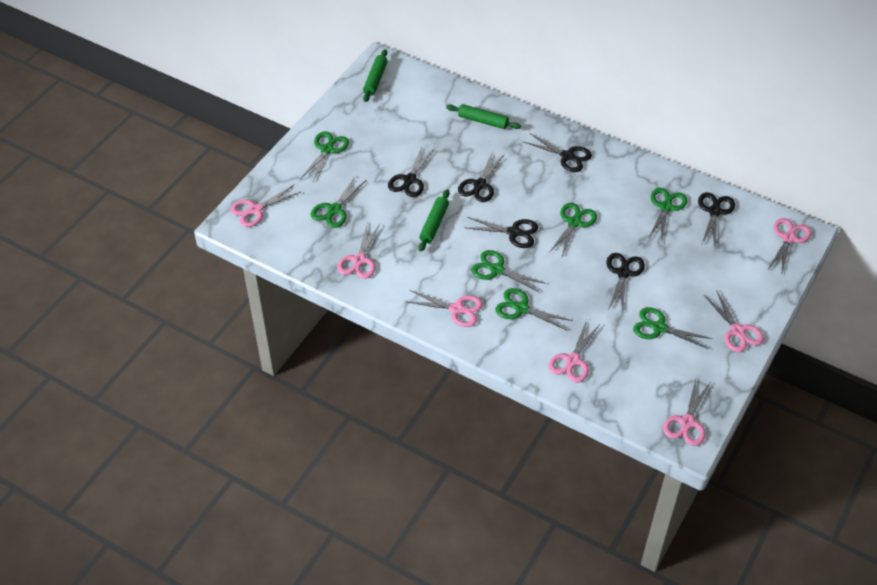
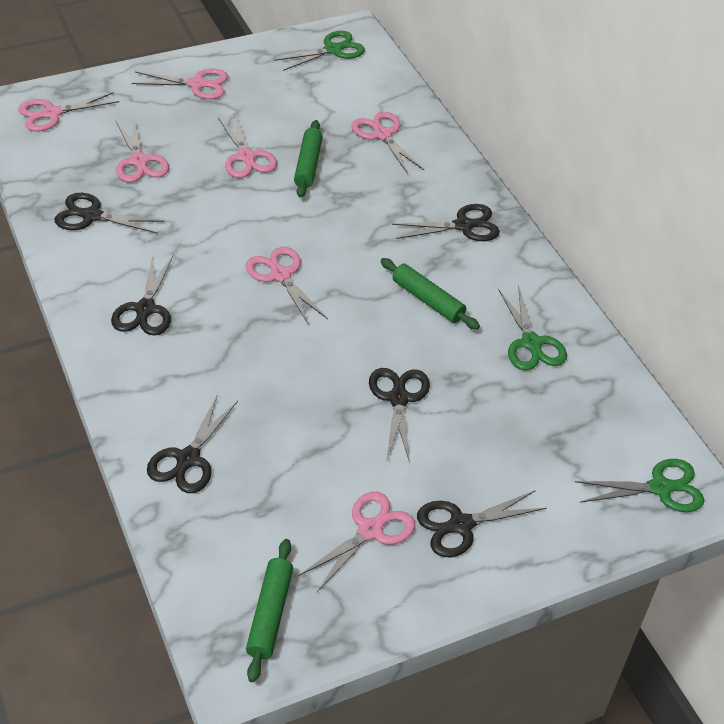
green scissors: 7 -> 3

